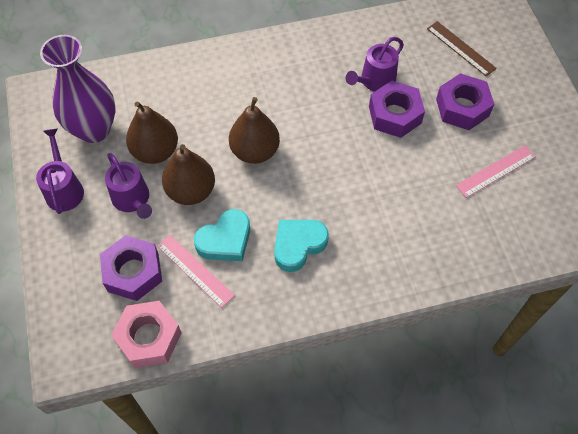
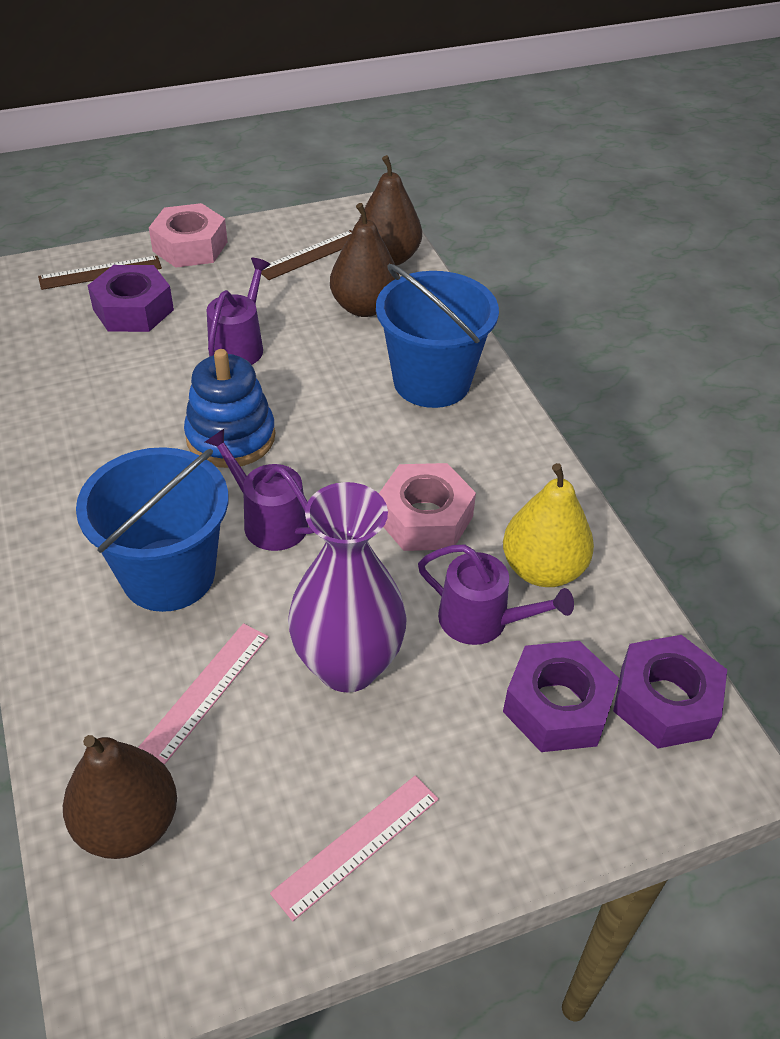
blue bucket: 0 -> 2
blue stacking toy: 0 -> 1
brown ruler: 1 -> 2
pink nut: 1 -> 2
turquoise heart: 2 -> 0
yellow pear: 0 -> 1

